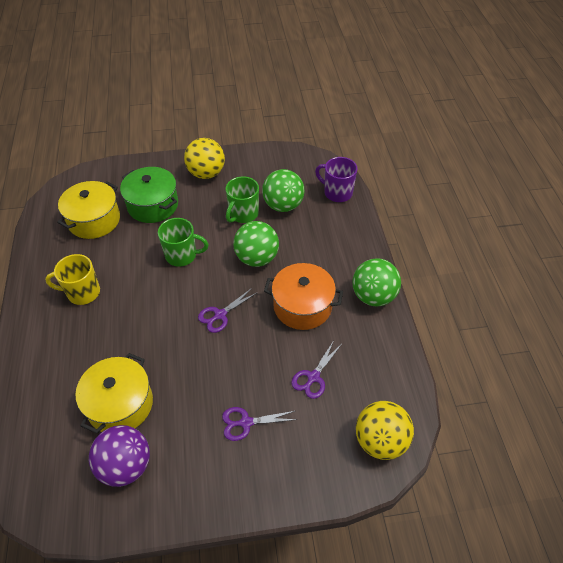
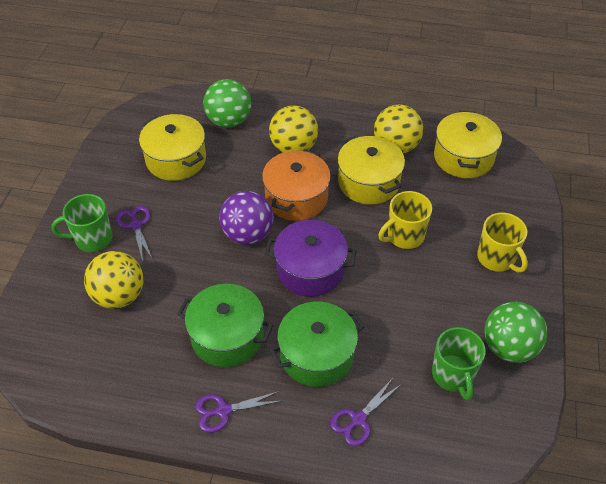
green ball: 3 -> 2
green pot: 1 -> 2
purple mug: 1 -> 0
purple pot: 0 -> 1
yellow ball: 2 -> 3
yellow mug: 1 -> 2
yellow pot: 2 -> 3

